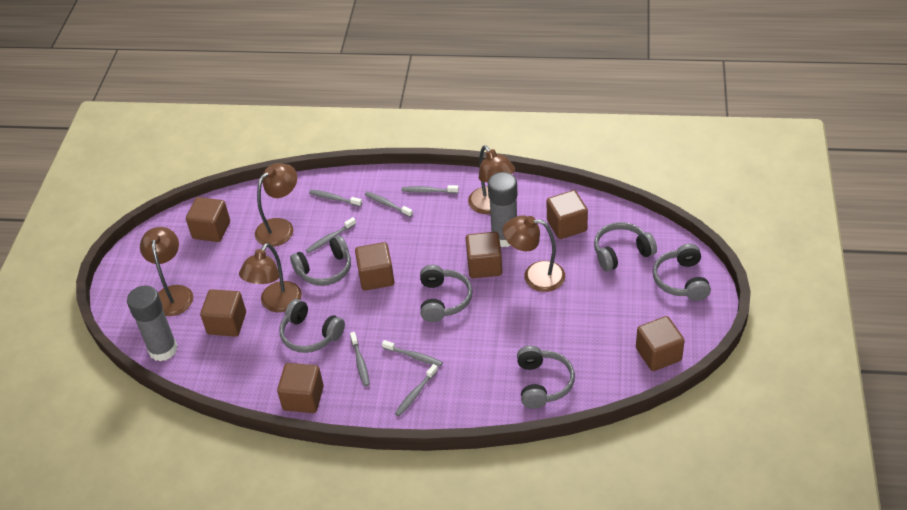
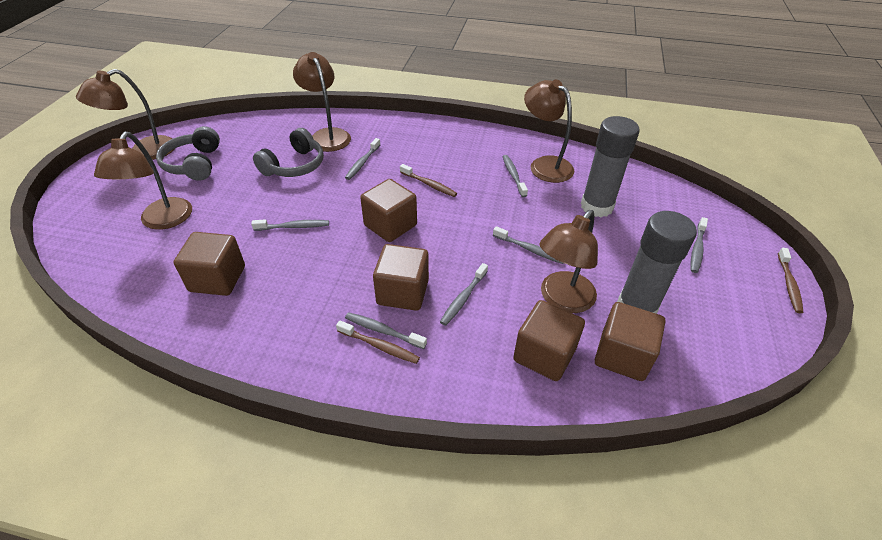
brown cube: 7 -> 5
brown toothbrush: 0 -> 3
grey headphones: 6 -> 2

